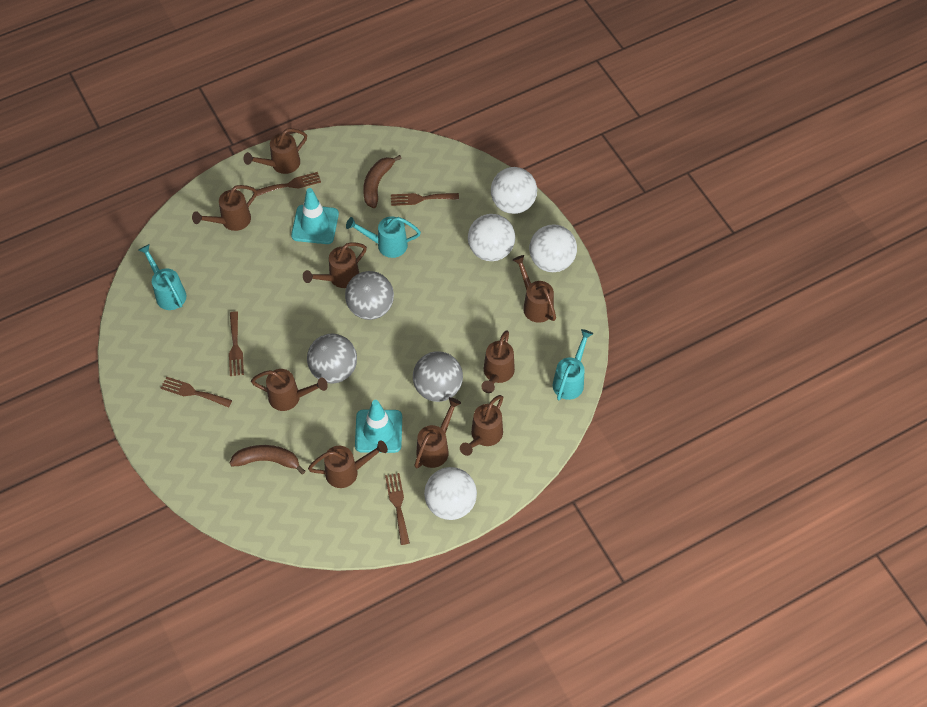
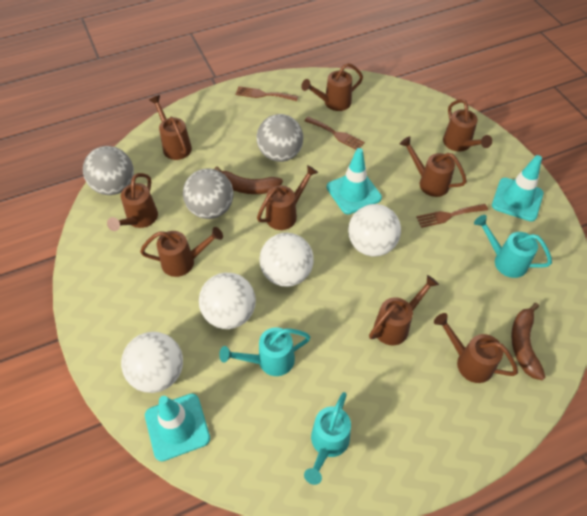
brown fork: 5 -> 3
turquoise traffic cone: 2 -> 3

